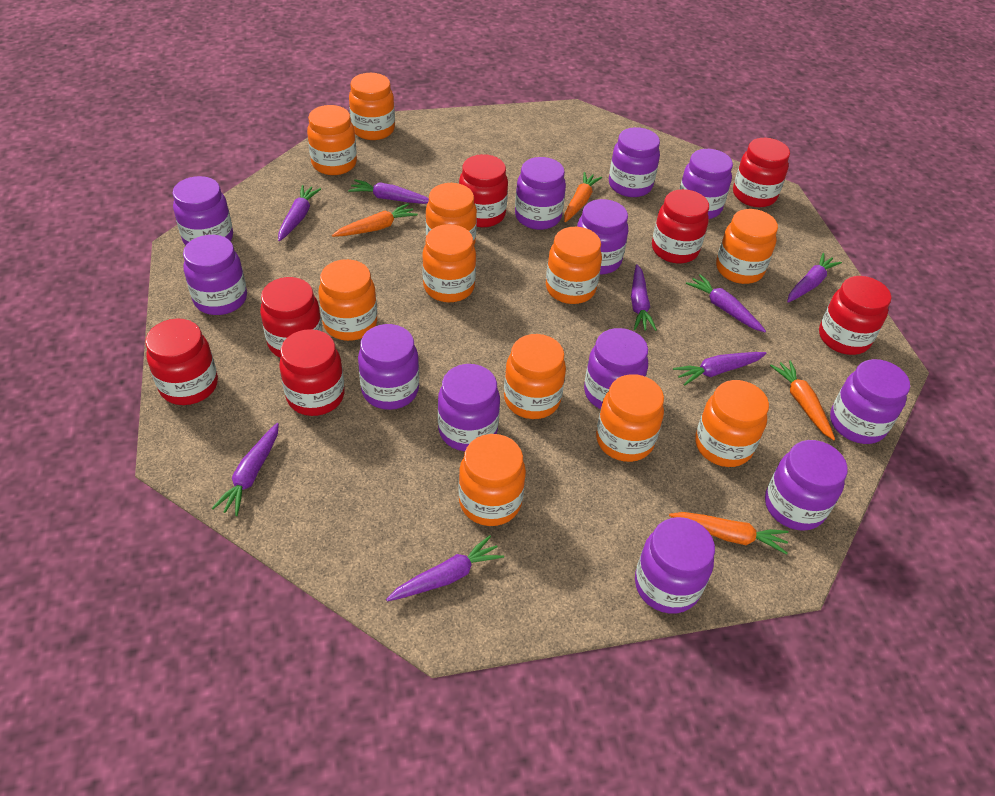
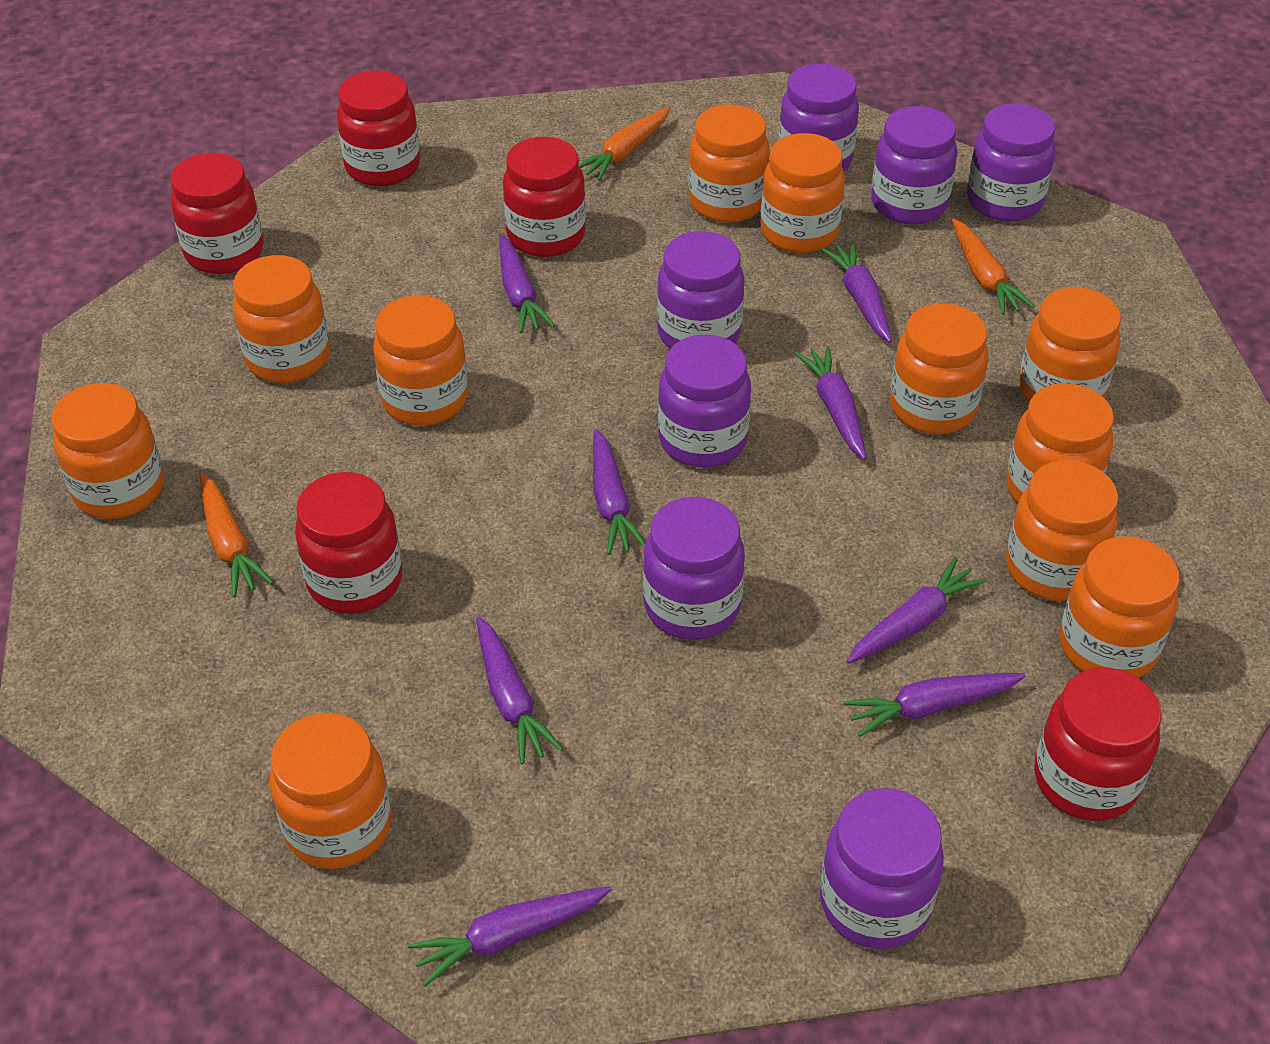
orange carrot: 4 -> 3
purple jar: 12 -> 7
red jar: 7 -> 5

